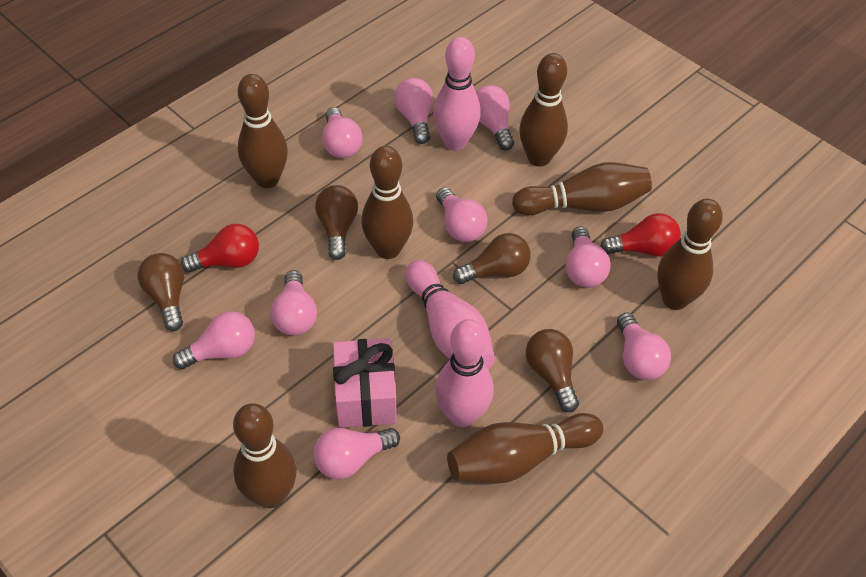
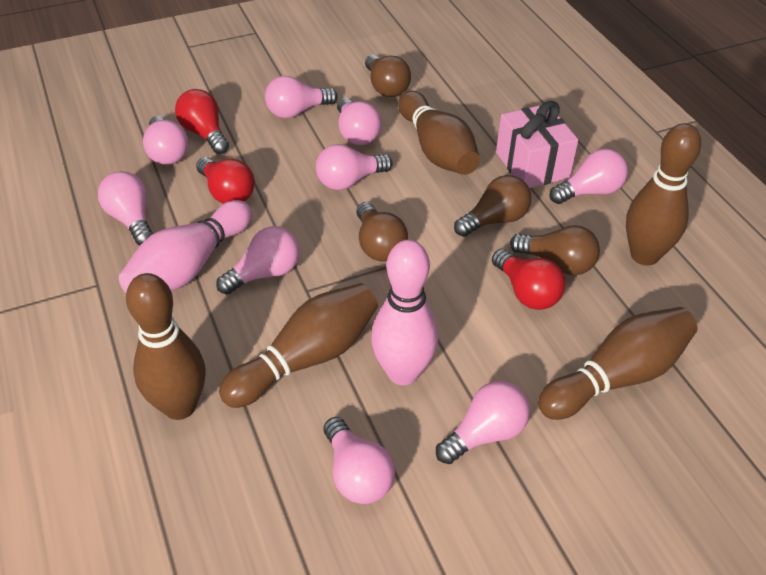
brown bowling pin: 7 -> 5
pink bowling pin: 3 -> 2
red light bulb: 2 -> 3

